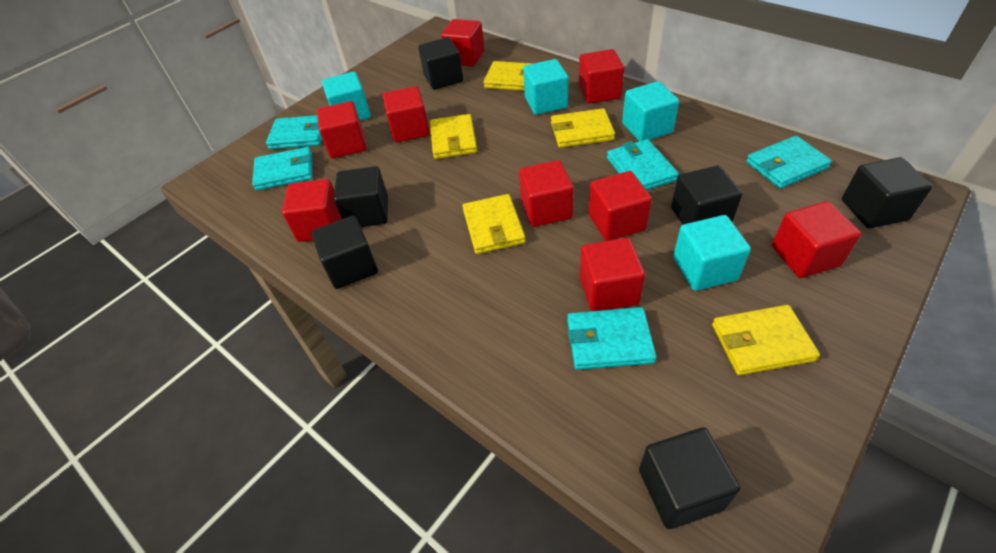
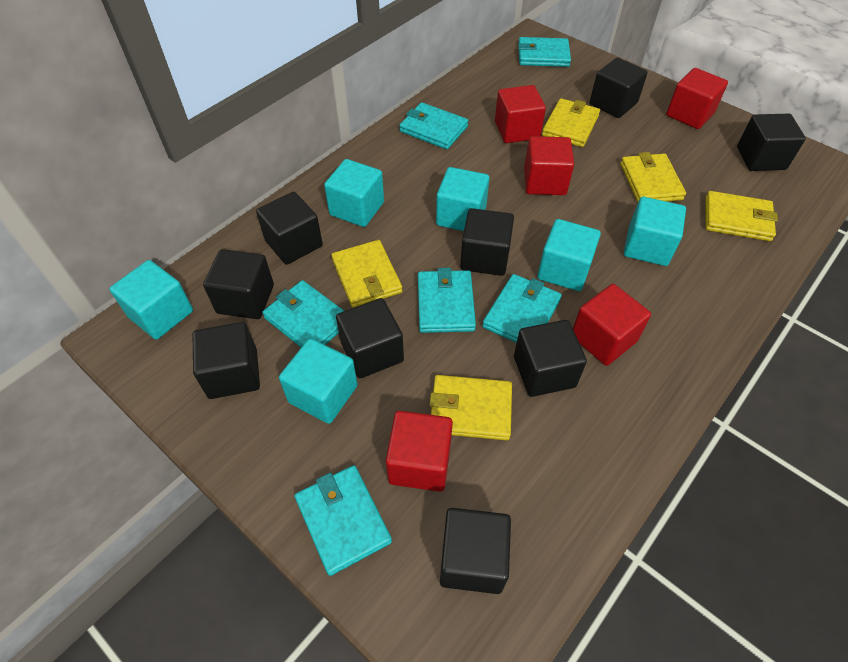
black cube: 6 -> 9
red cube: 9 -> 5
turquoise cube: 4 -> 6
turquoise wallet: 5 -> 6

